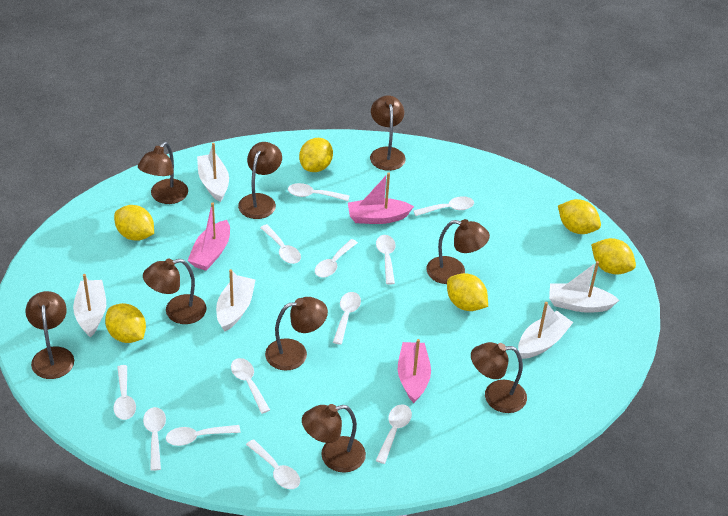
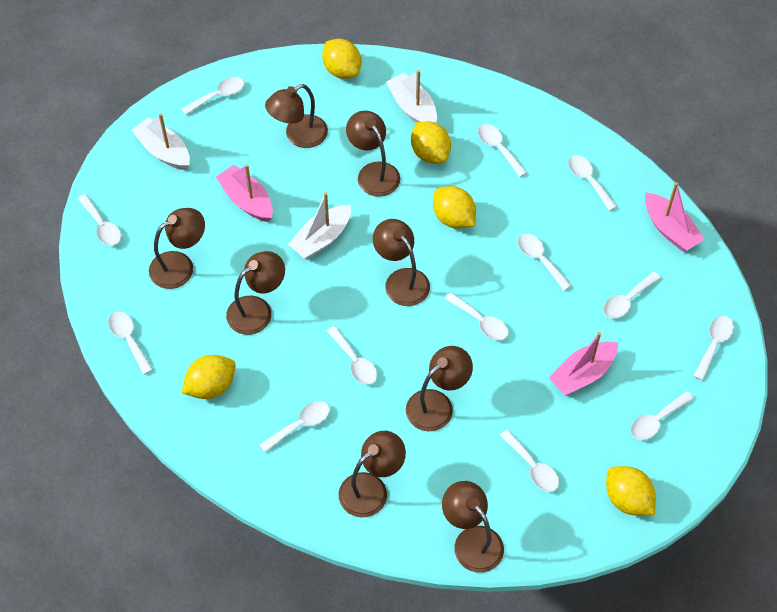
brown lamp: 9 -> 8
white boat: 5 -> 3
white spoon: 12 -> 13
yellow lemon: 6 -> 5

